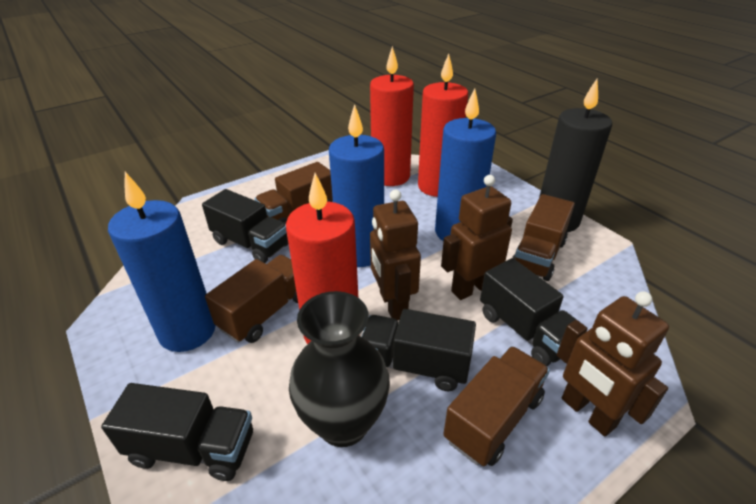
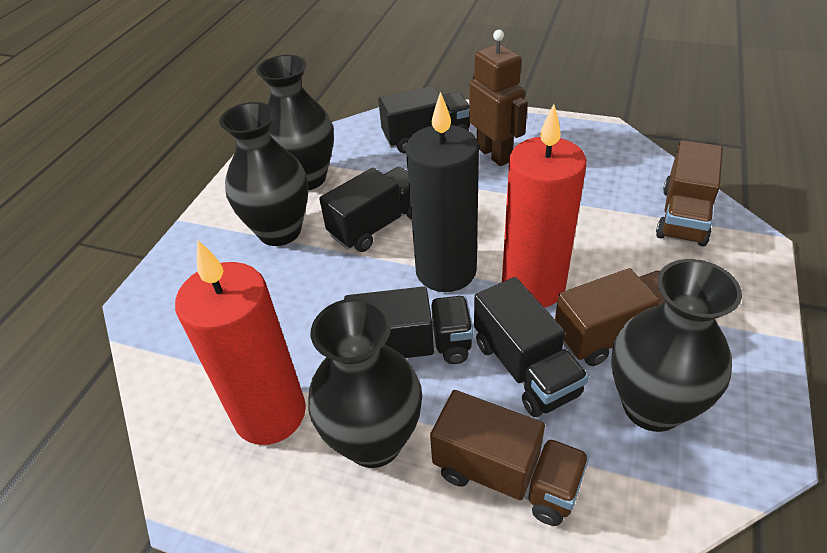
black vase: 1 -> 4
blue candle: 3 -> 0
brown robot: 3 -> 1
brown truck: 4 -> 3
red candle: 3 -> 2

